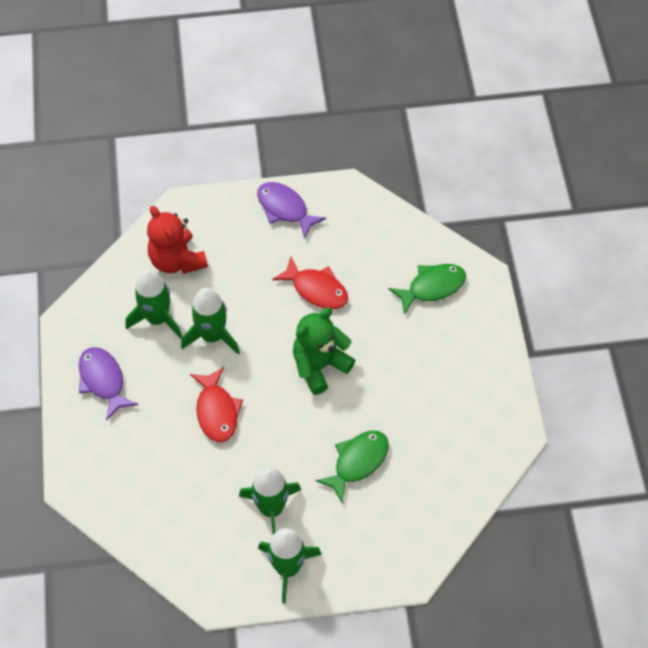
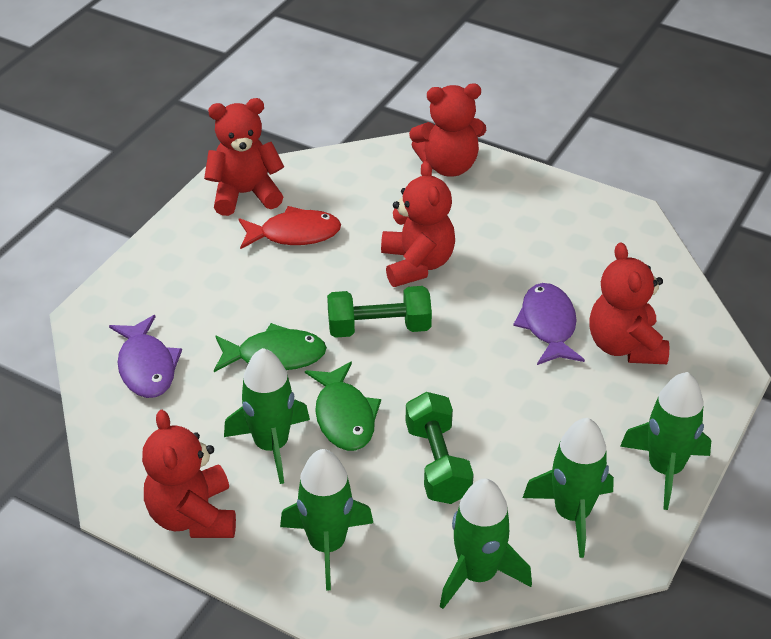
green dumbbell: 0 -> 2
green rocket: 4 -> 5
green teddy bear: 1 -> 0
red fish: 2 -> 1
red teddy bear: 1 -> 5

